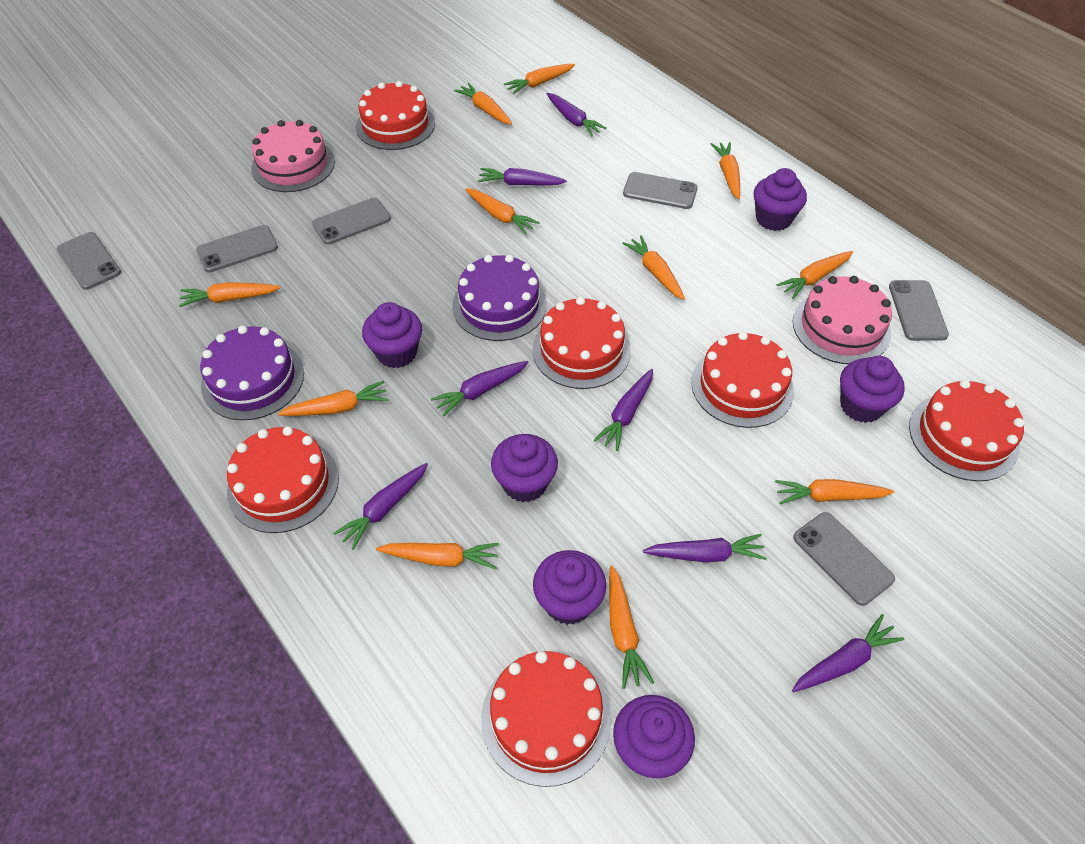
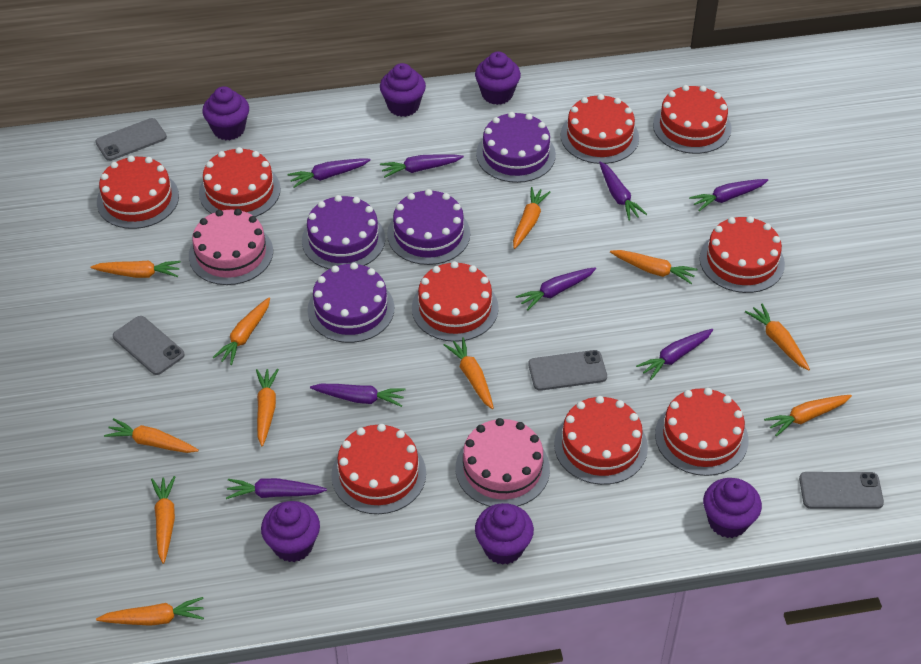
grey phone: 6 -> 4
purple cake: 2 -> 4
purple carrot: 7 -> 8
red cake: 6 -> 9

